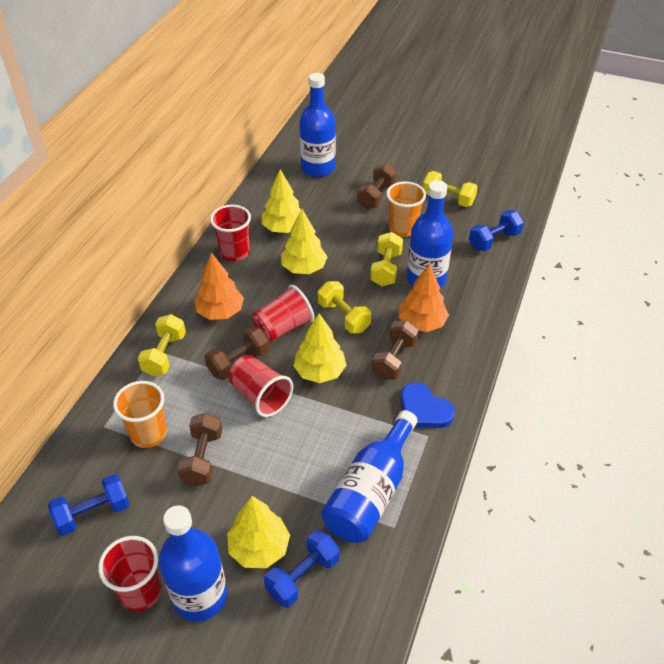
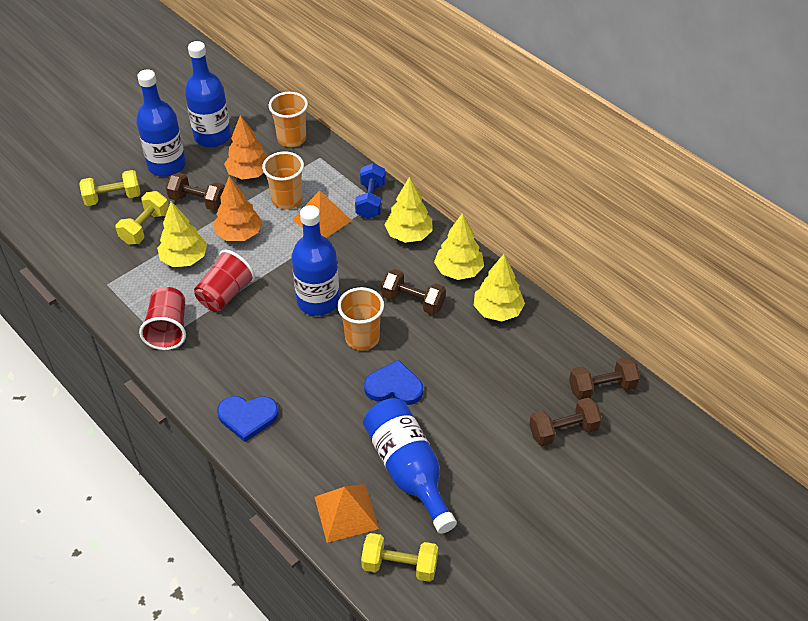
blue dumbbell: 3 -> 1
blue heart: 1 -> 2
orange cup: 2 -> 3
orange pyramid: 0 -> 2
red cup: 4 -> 2
yellow dumbbell: 4 -> 3

